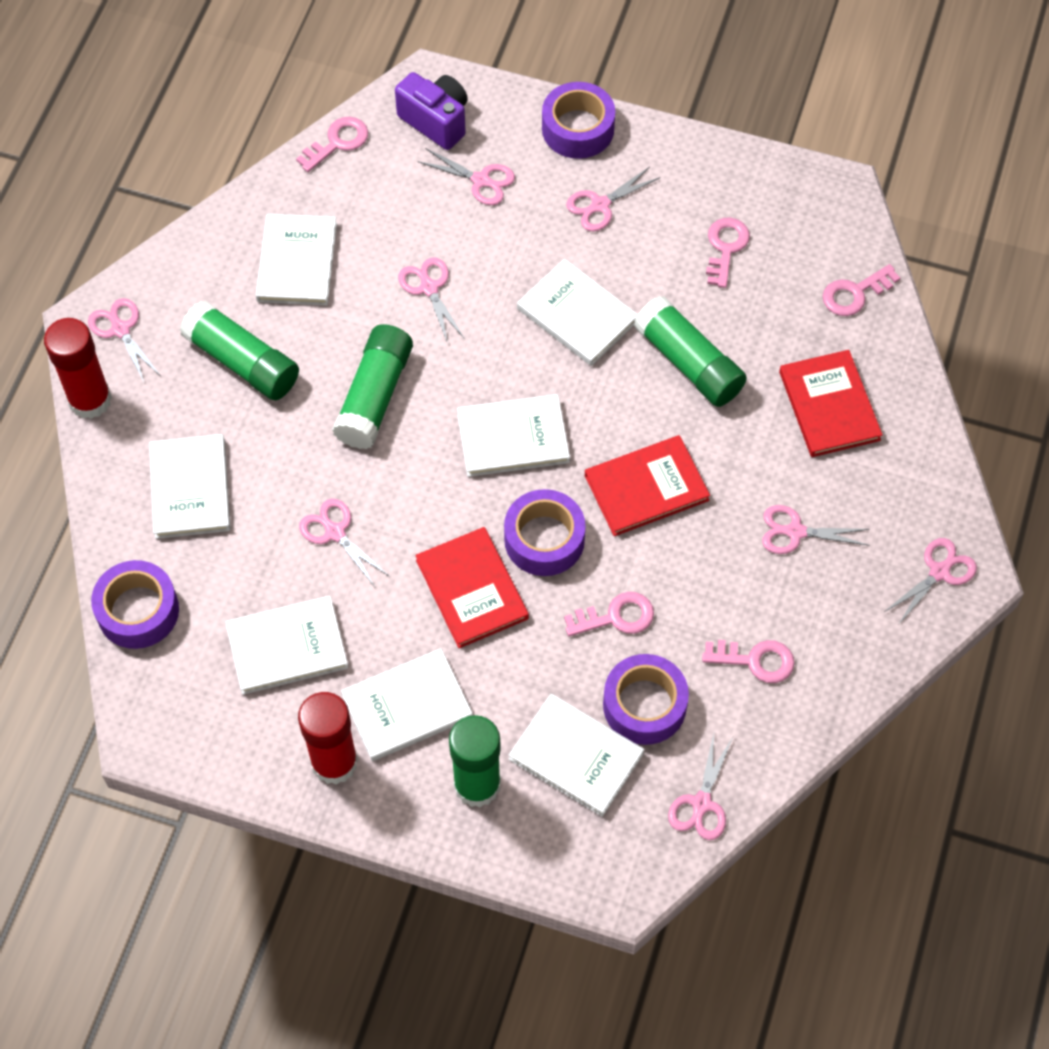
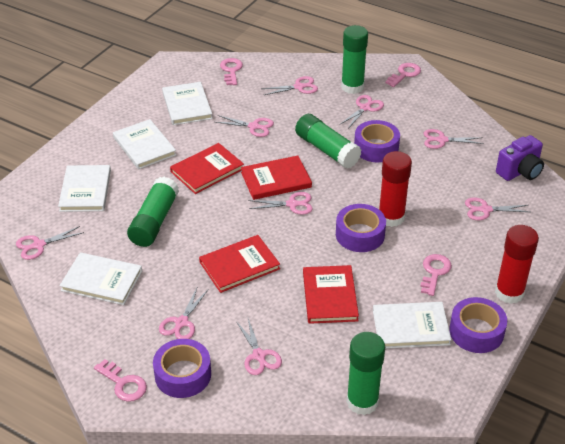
pink key: 5 -> 4
pink scissors: 8 -> 9
red book: 3 -> 4
white book: 7 -> 5

